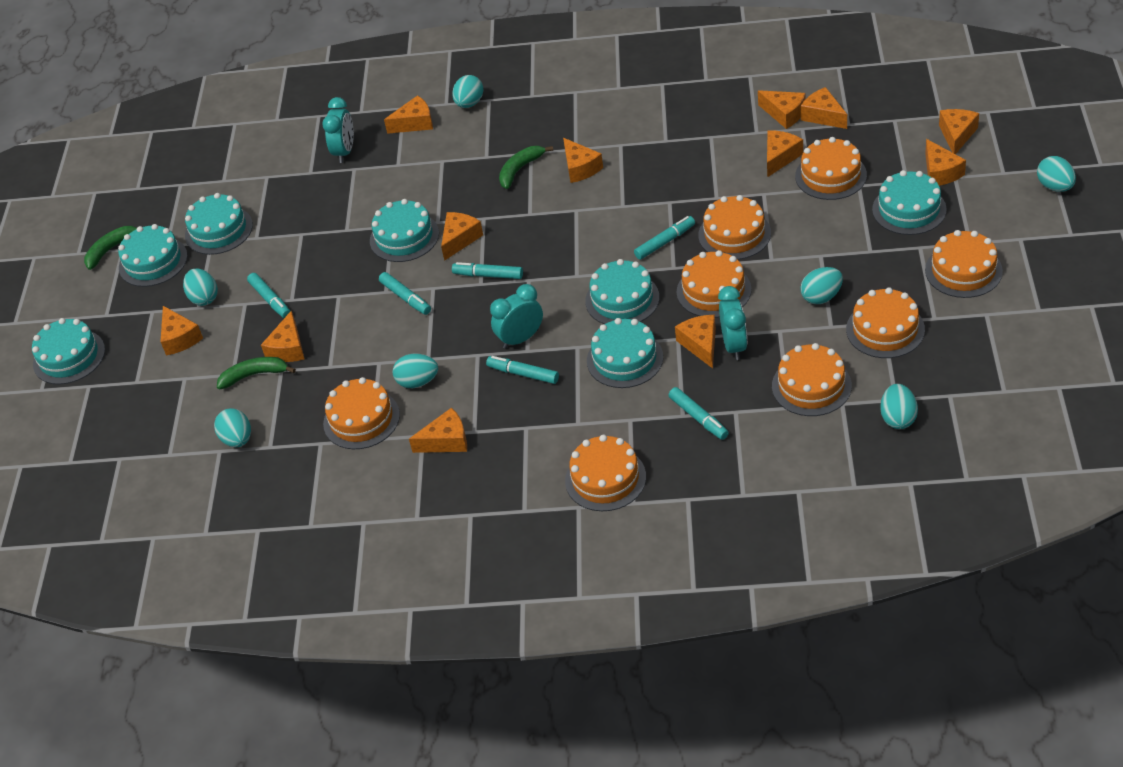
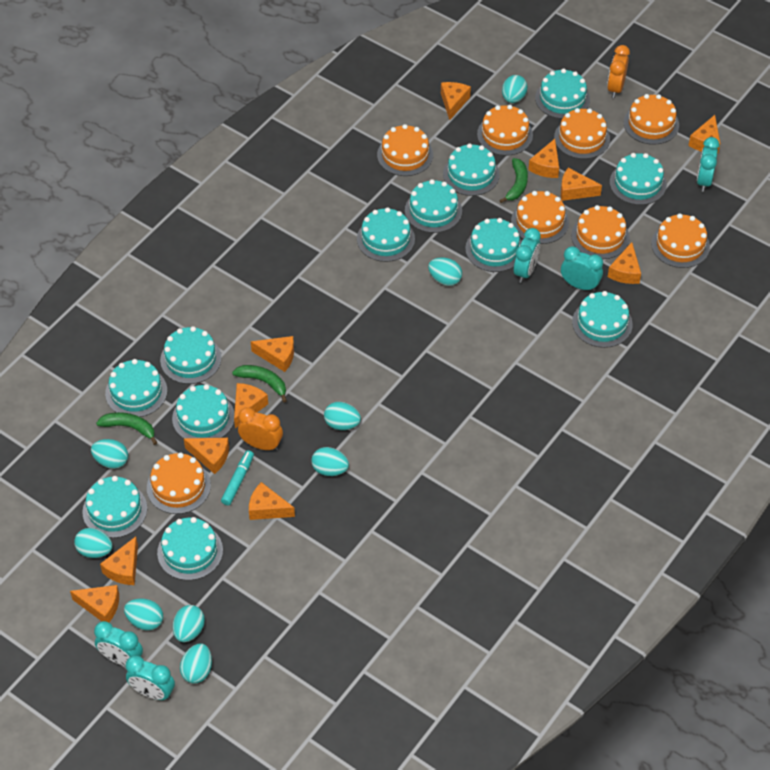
orange cheese: 12 -> 11
orange clock: 0 -> 2
turquoise cake: 7 -> 12
turquoise clock: 3 -> 5
turquoise egg: 7 -> 9
turquoise marker: 6 -> 1

